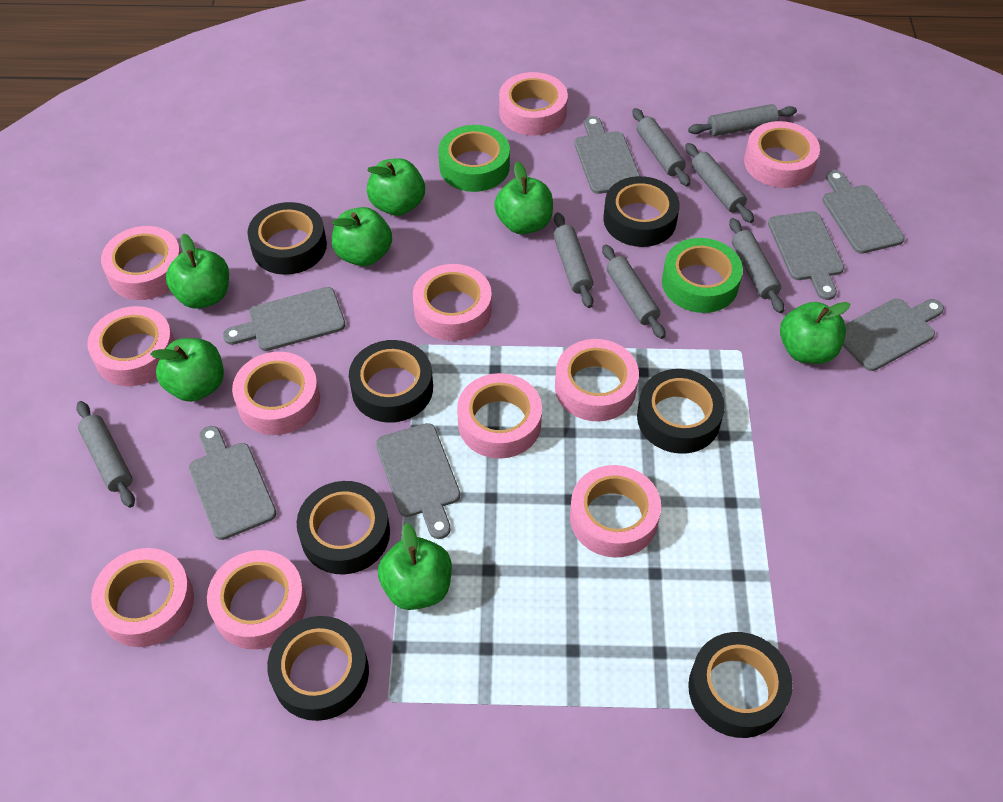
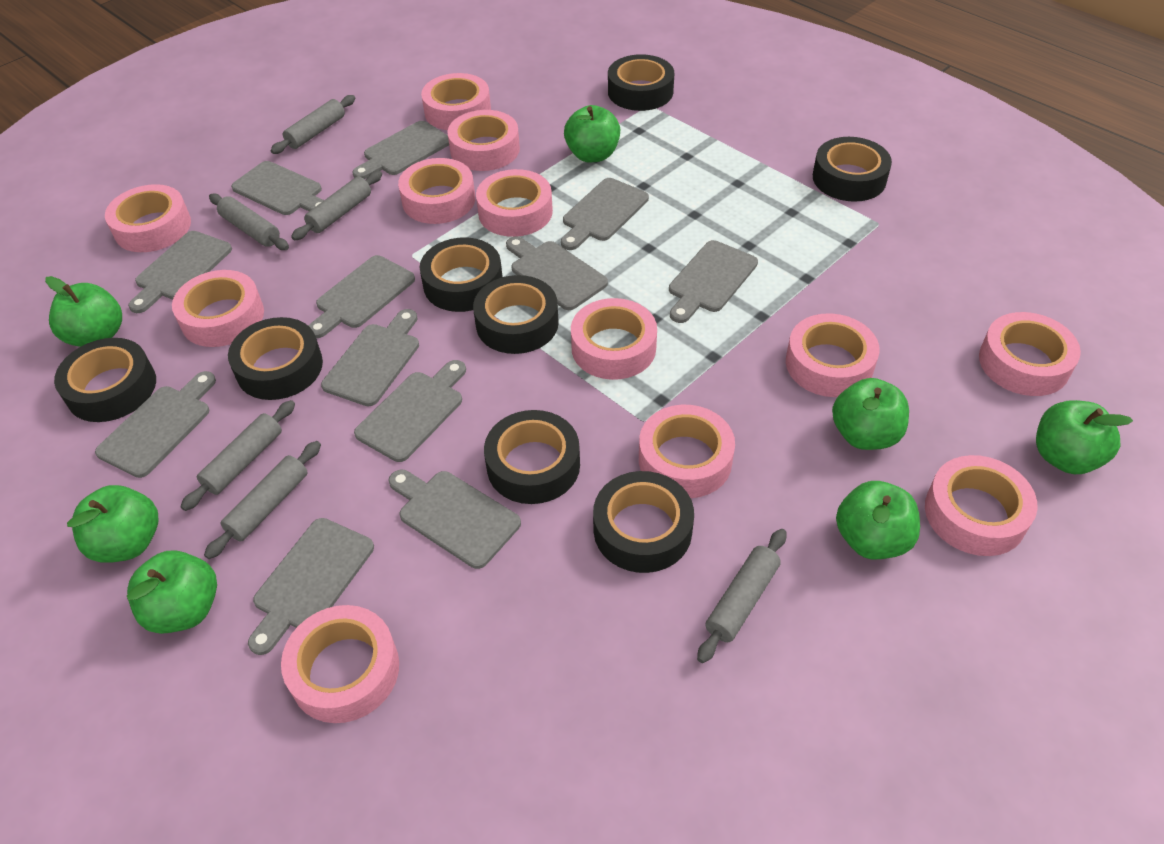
black tape: 7 -> 8
green tape: 2 -> 0
grey cutting board: 7 -> 12
grey rolling pin: 7 -> 6
pink tape: 11 -> 12

